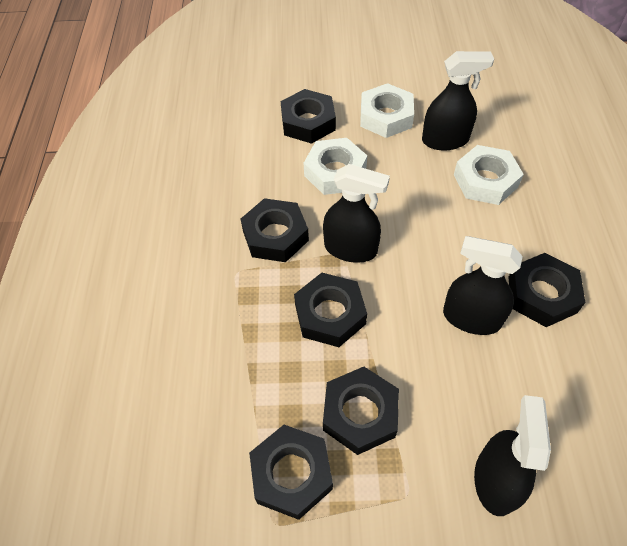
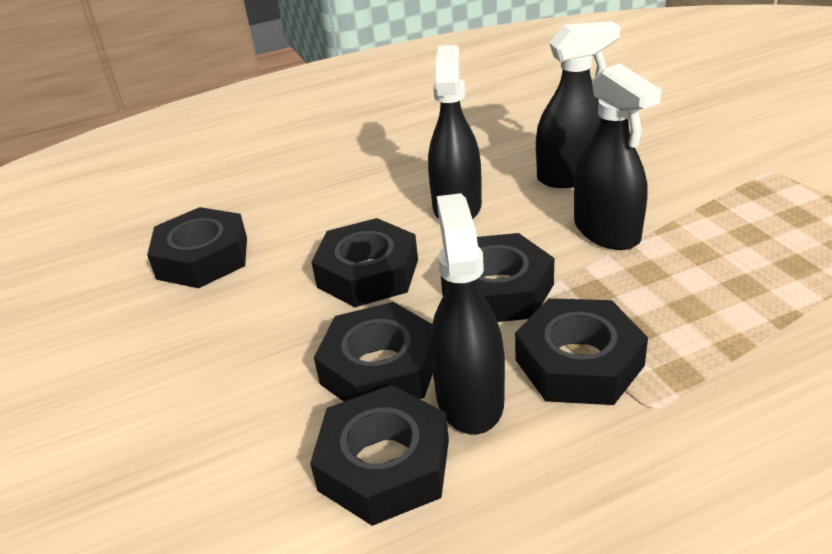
white nut: 3 -> 0

